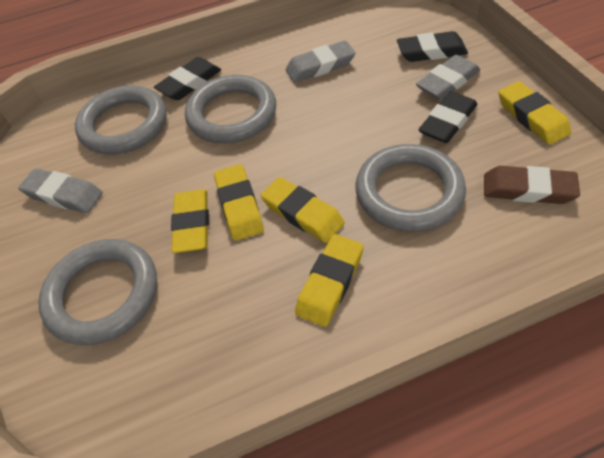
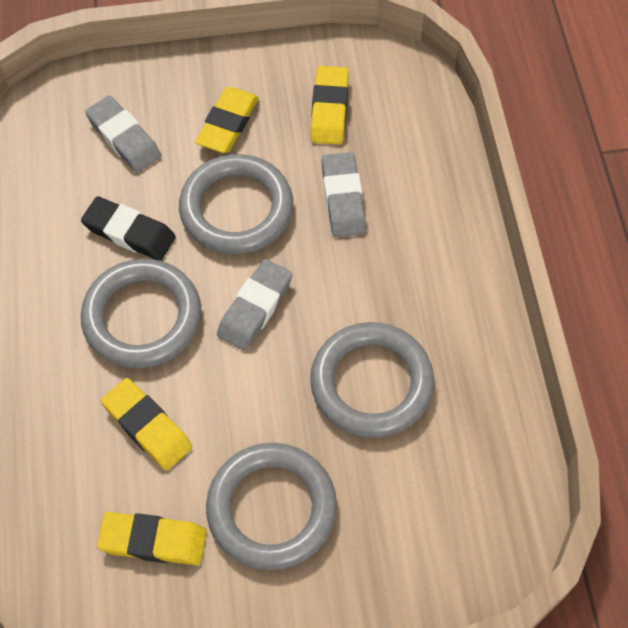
black eraser: 3 -> 1
brown eraser: 1 -> 0
yellow eraser: 5 -> 4

